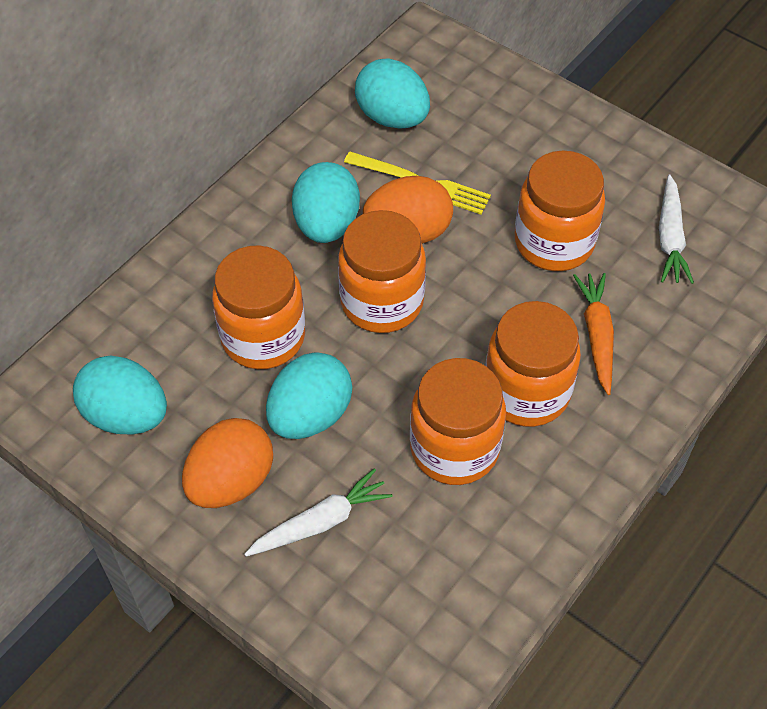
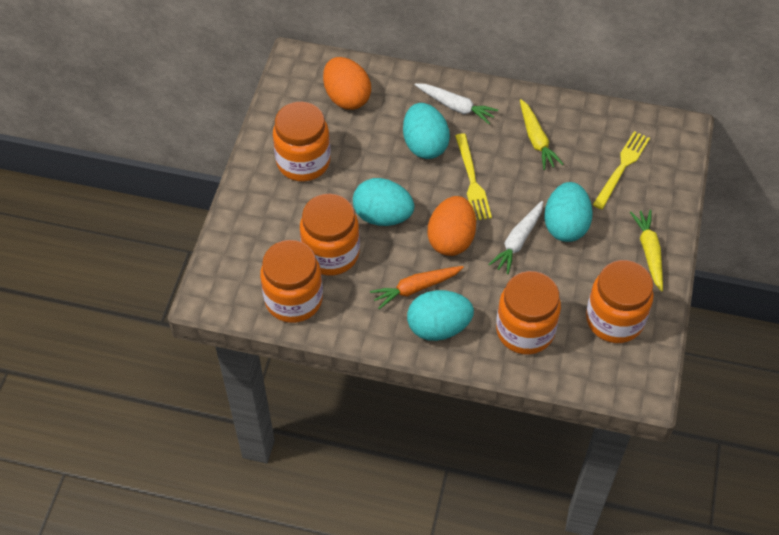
yellow carrot: 0 -> 2
yellow fork: 1 -> 2

